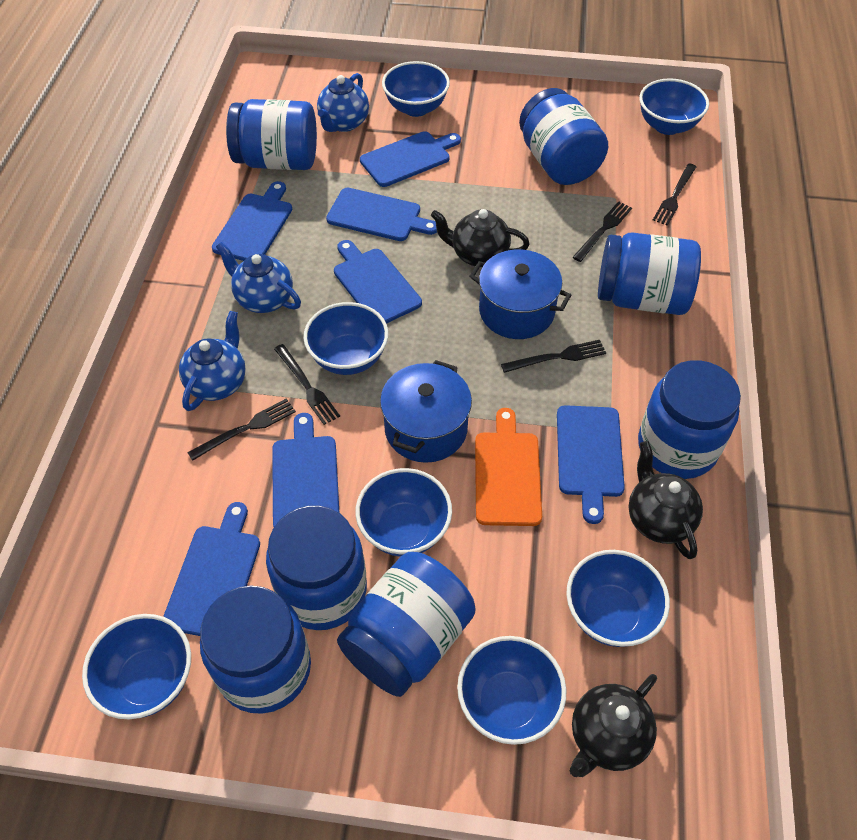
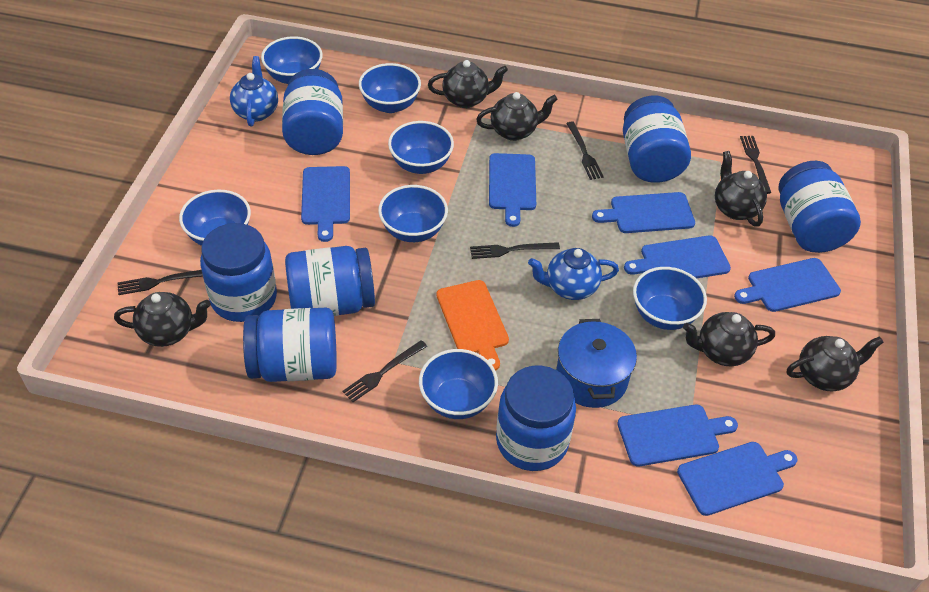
black teapot: 3 -> 6
blue pot: 2 -> 1
blue teapot: 3 -> 2

